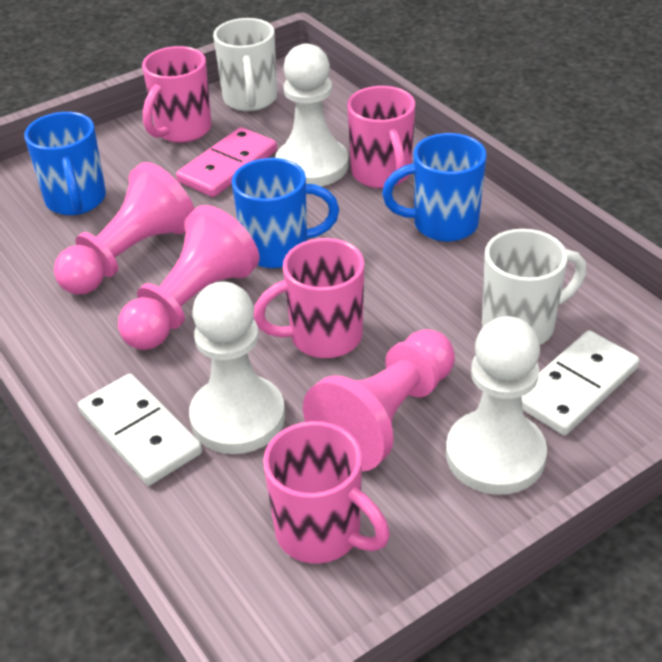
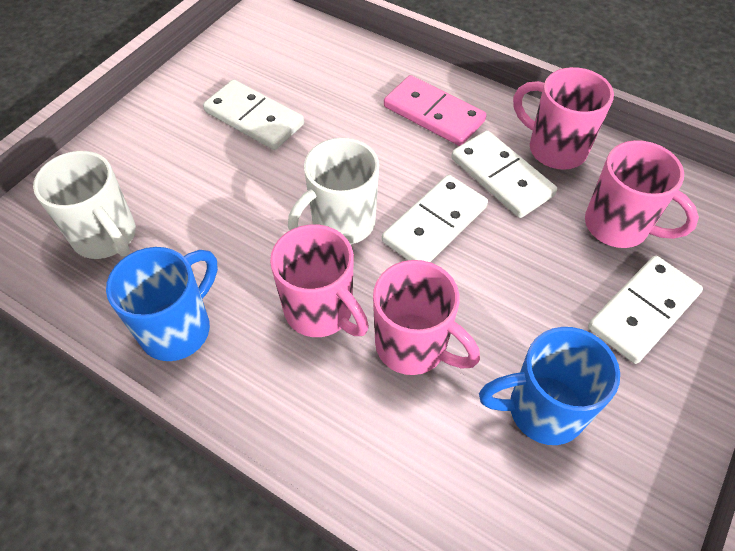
blue mug: 3 -> 2
pink pawn: 3 -> 0
white domino: 2 -> 4
white pawn: 3 -> 0

